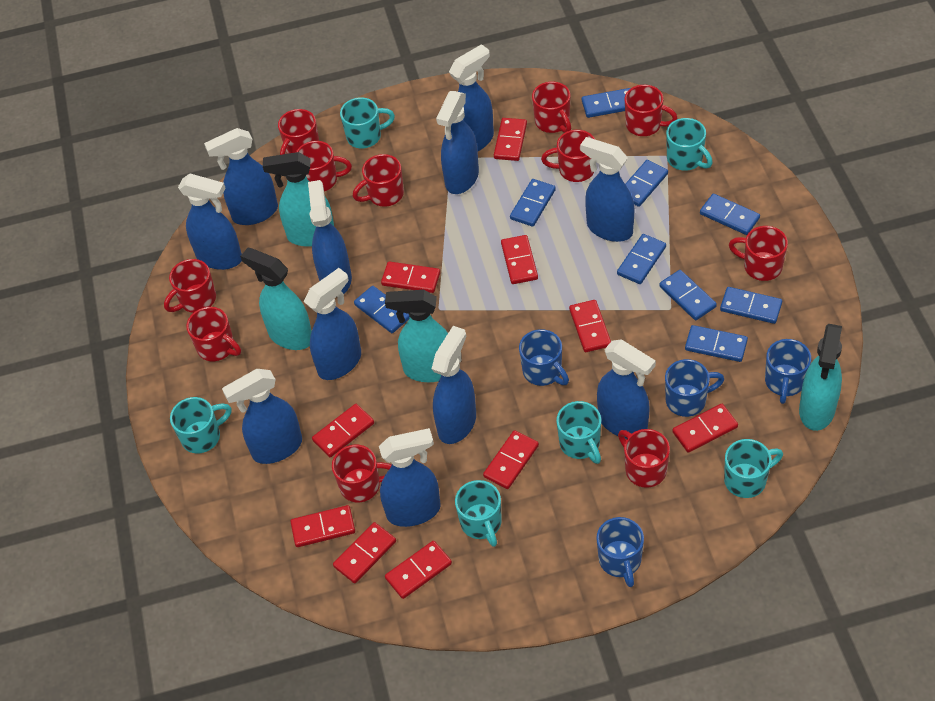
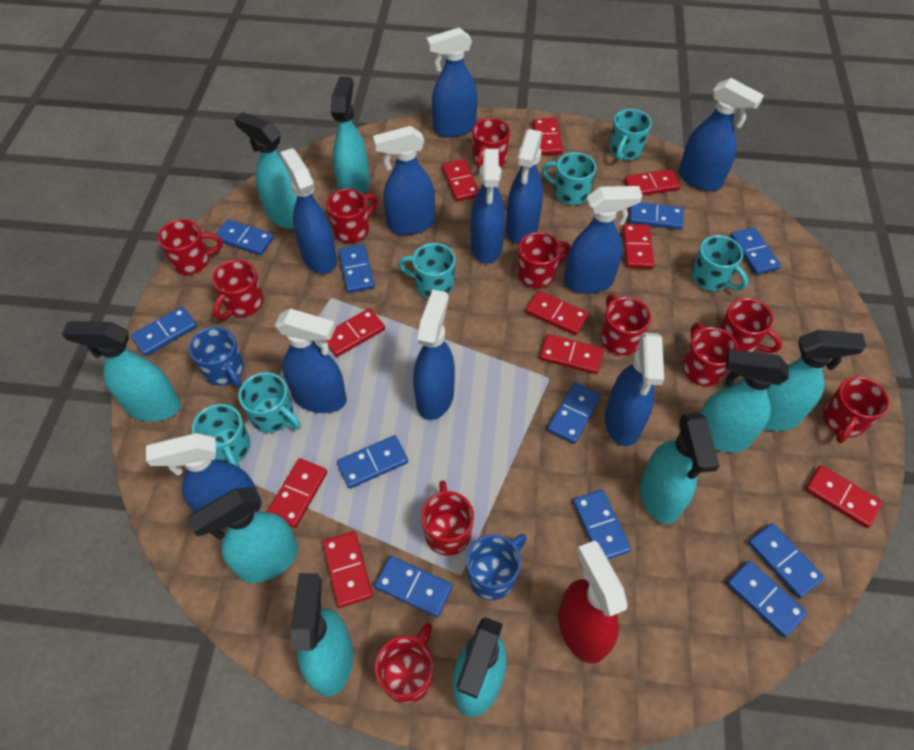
blue domino: 9 -> 11
blue mug: 4 -> 2
red spray bottle: 0 -> 1
turquoise spray bottle: 4 -> 9

